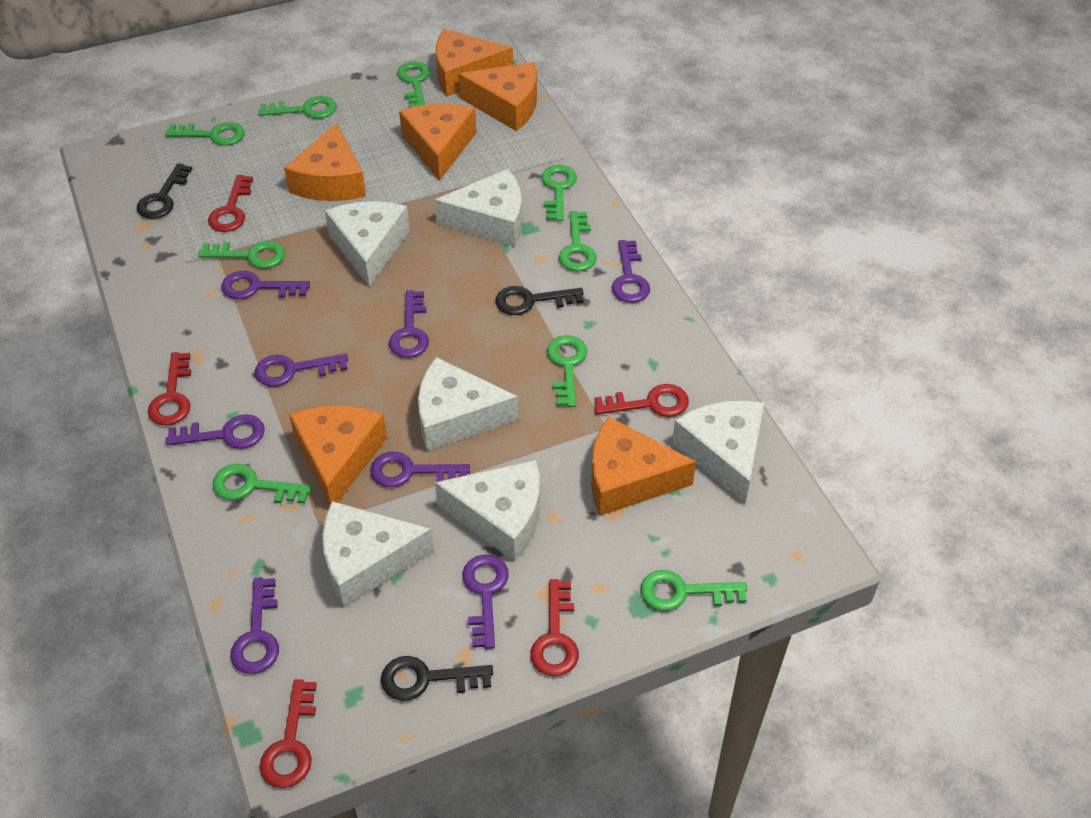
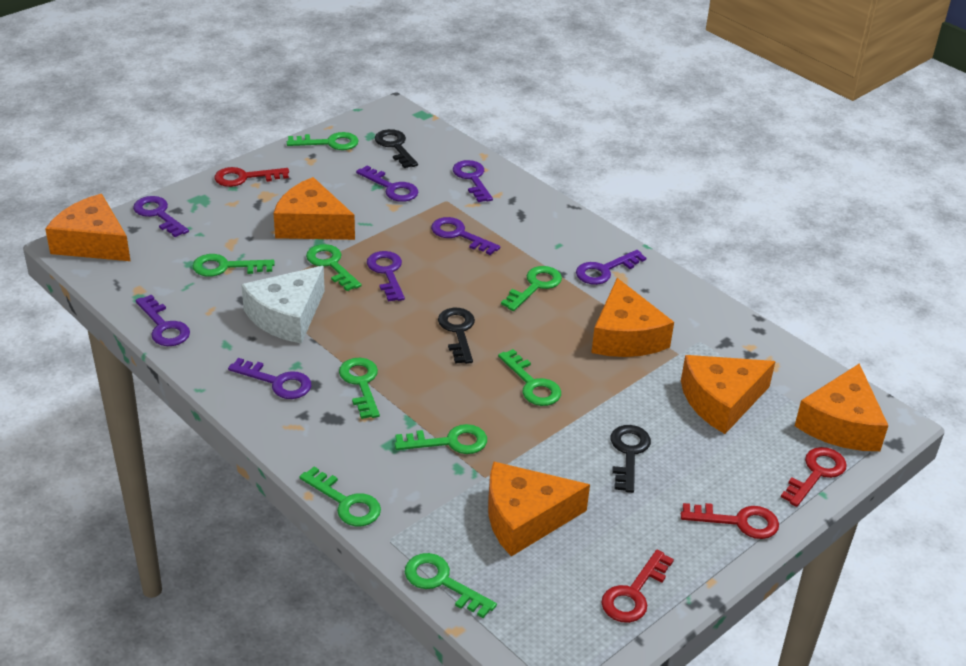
red key: 5 -> 4
white cheese: 6 -> 1

